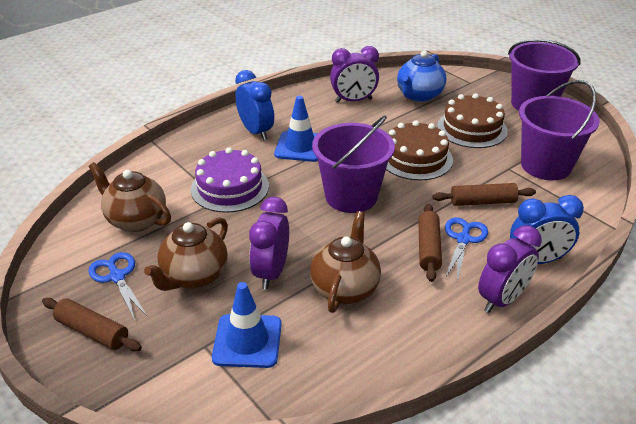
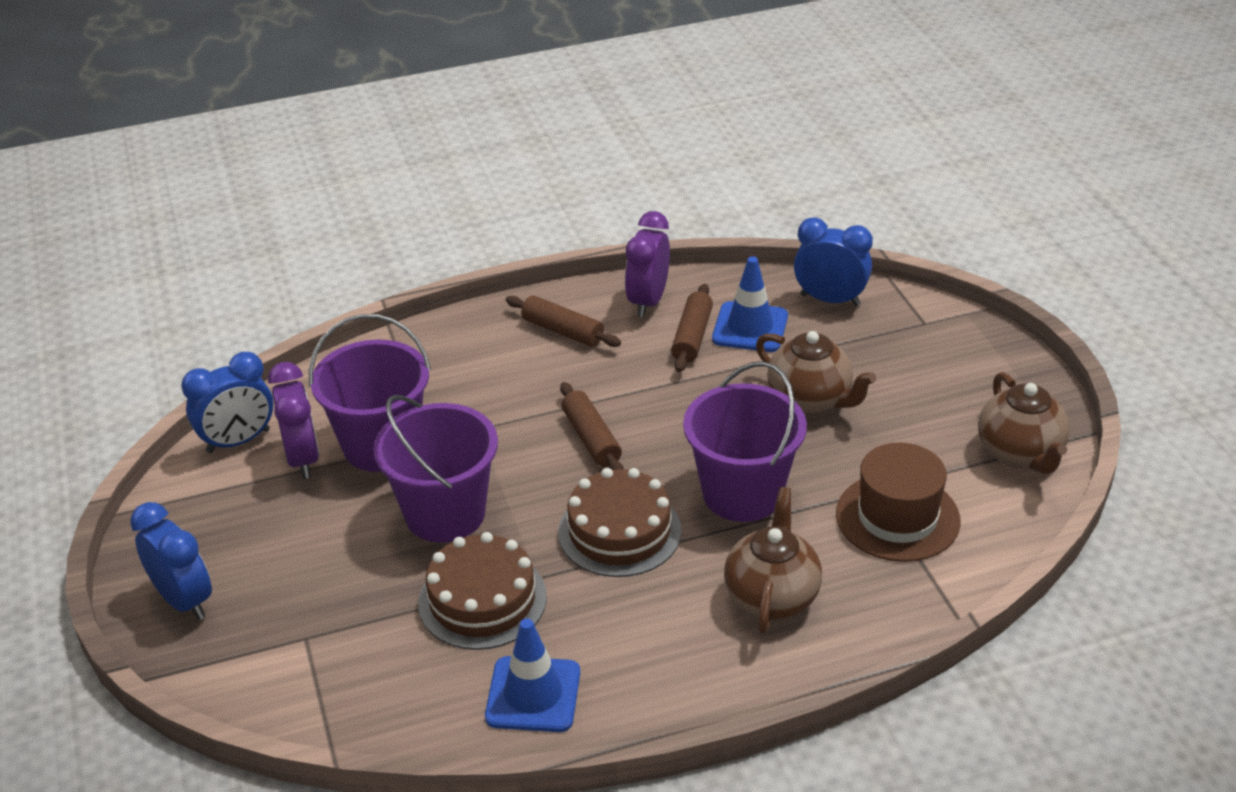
blue clock: 2 -> 3
blue scissors: 2 -> 0
blue teapot: 1 -> 0
brown hat: 0 -> 1
purple cake: 1 -> 0
purple clock: 3 -> 2

